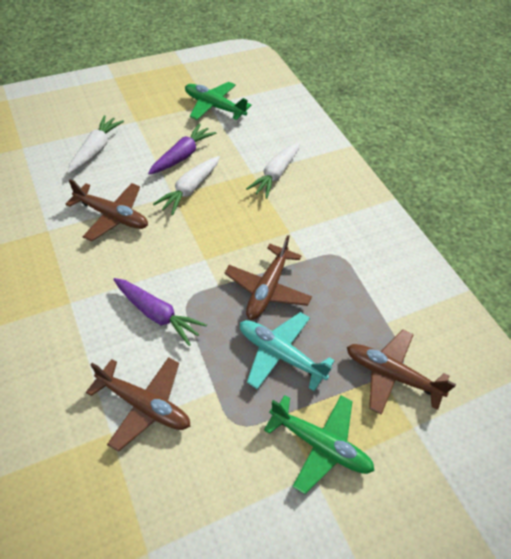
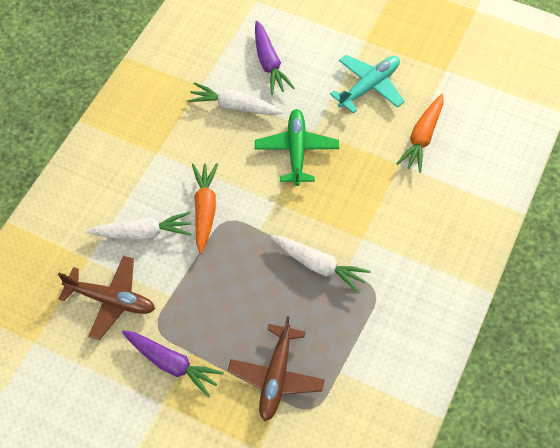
brown plane: 4 -> 2
green plane: 2 -> 1
orange carrot: 0 -> 2

